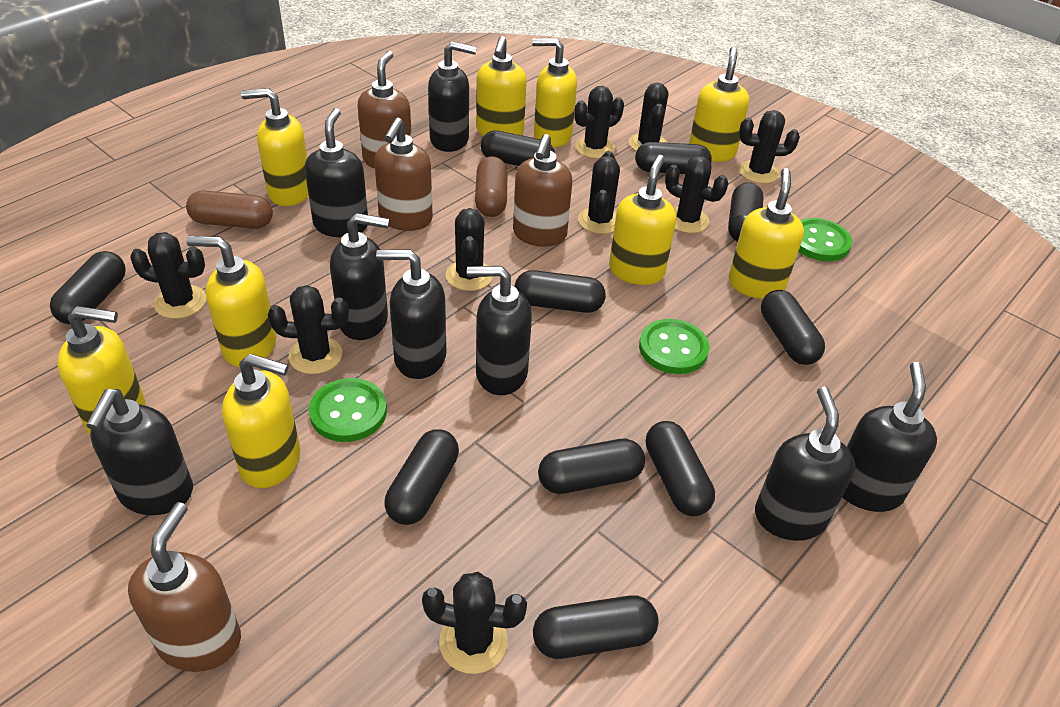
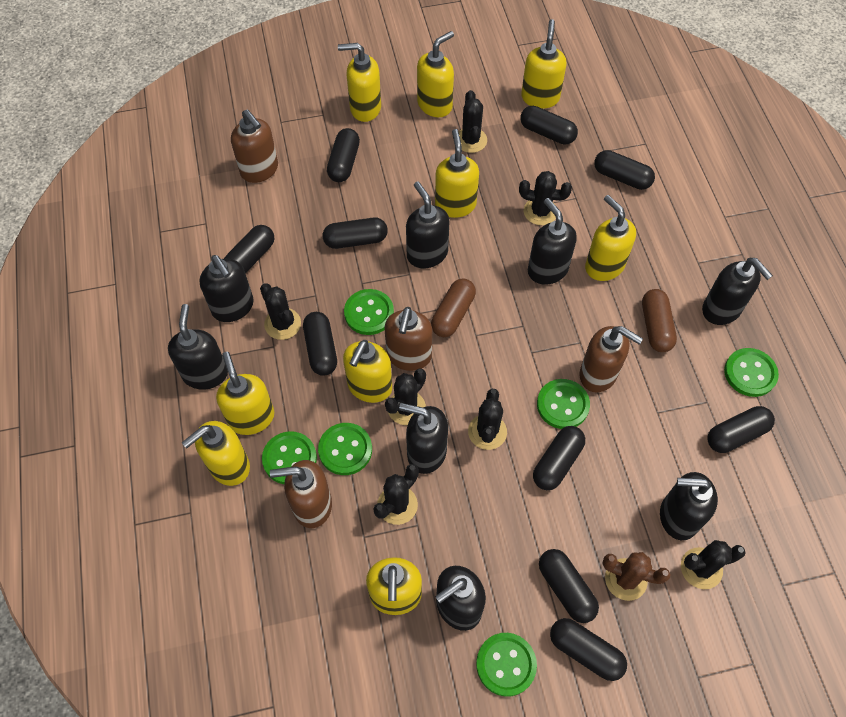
black cactus: 9 -> 7
brown cactus: 0 -> 1
green button: 3 -> 6

